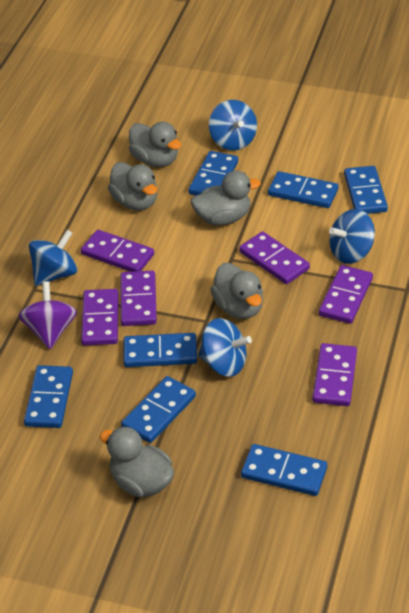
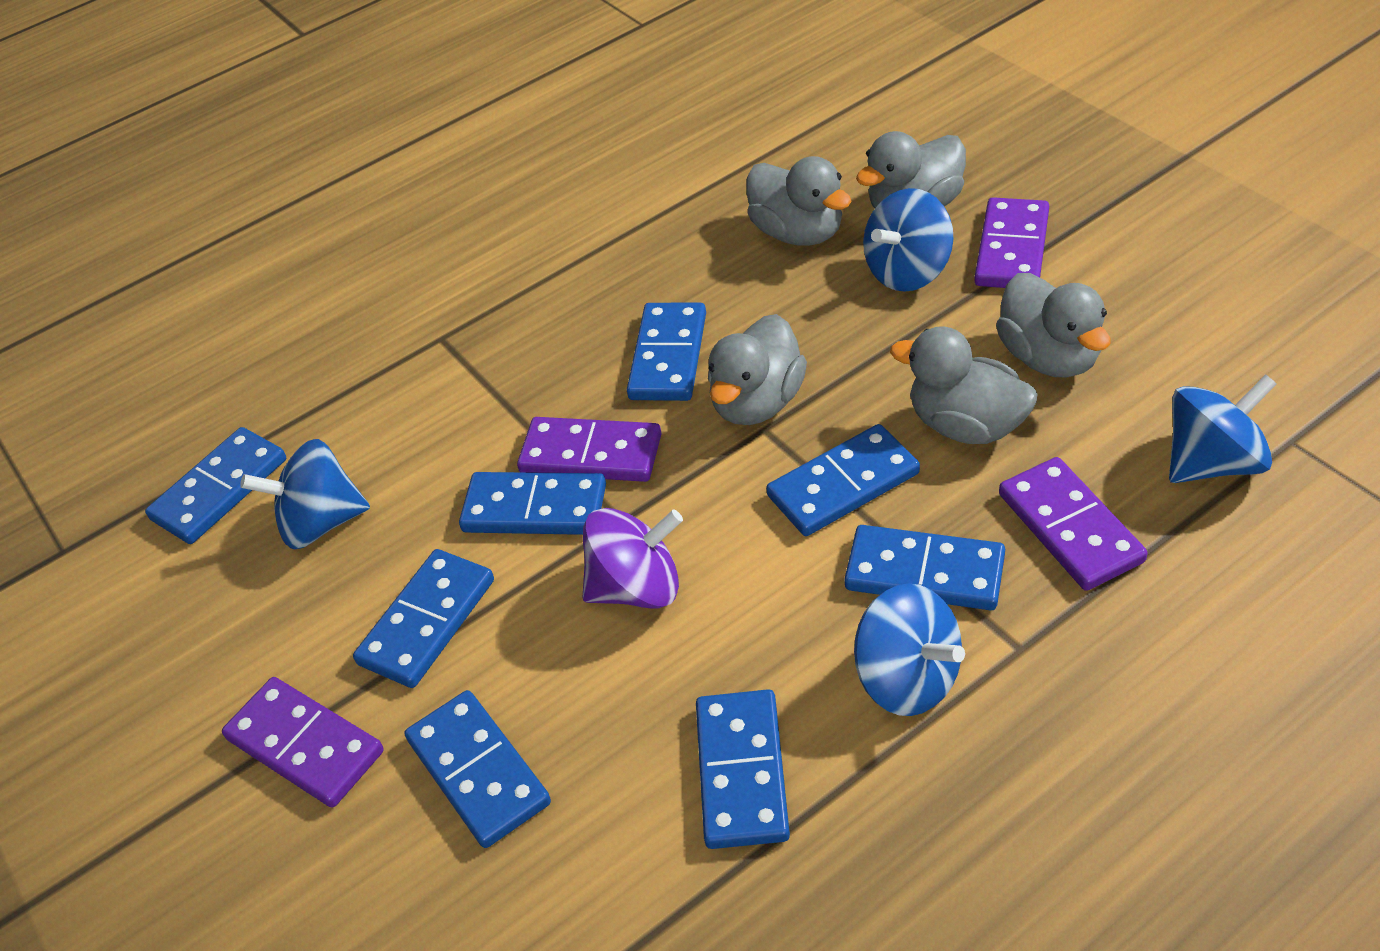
blue domino: 7 -> 8
purple domino: 6 -> 4

